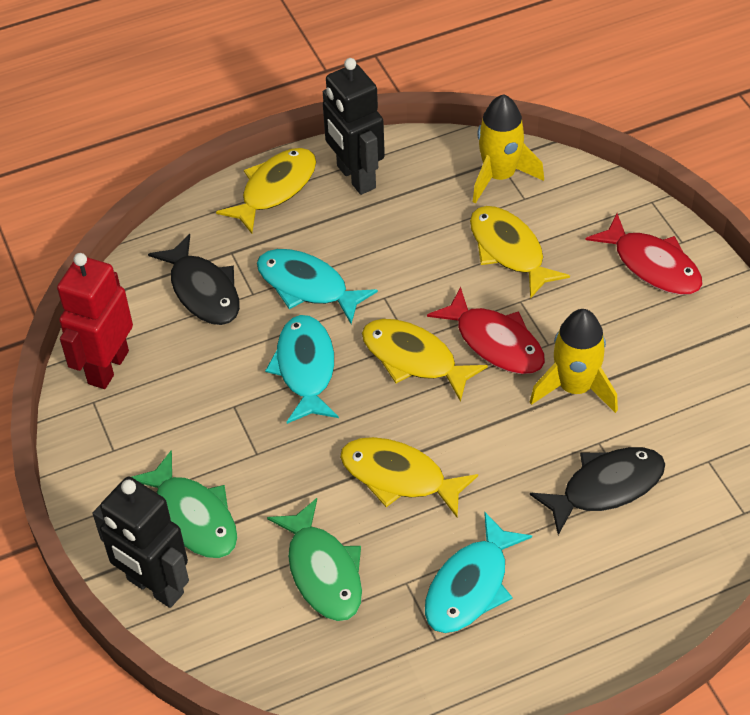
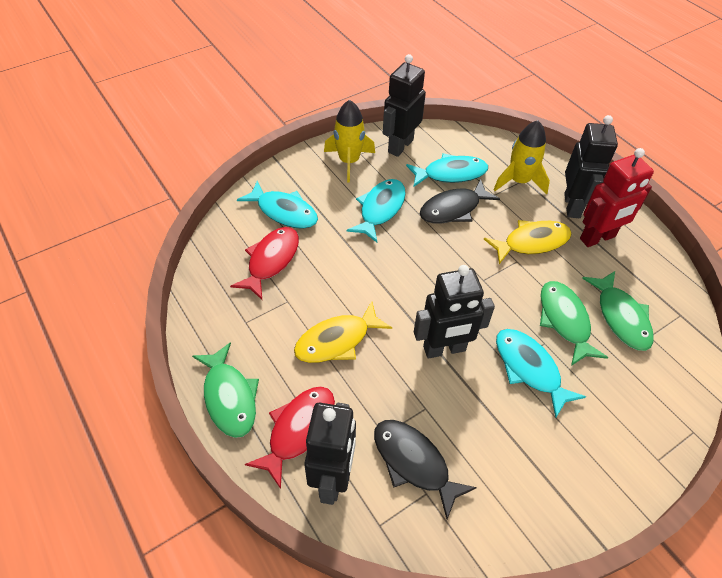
black robot: 2 -> 4
green fish: 2 -> 3
turquoise fish: 3 -> 4
yellow fish: 4 -> 2

